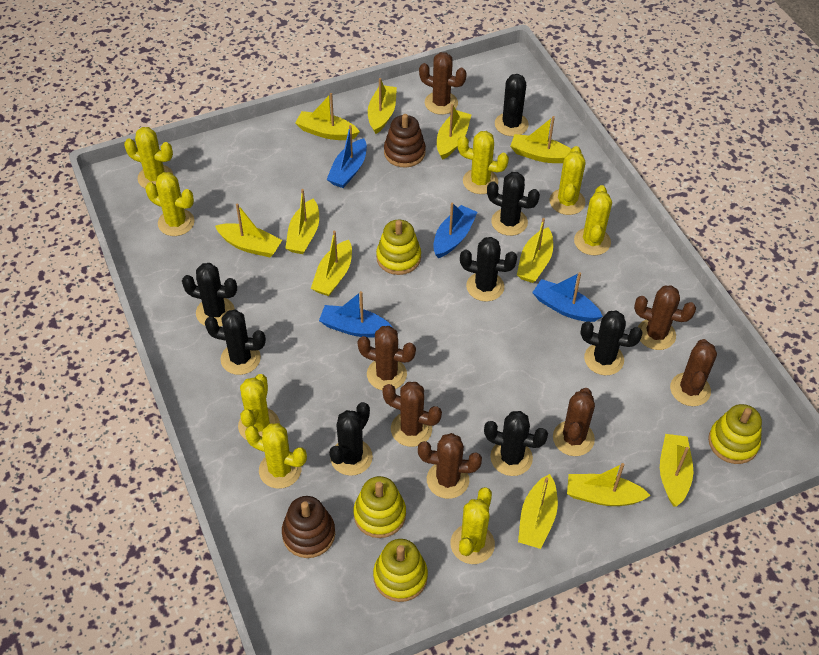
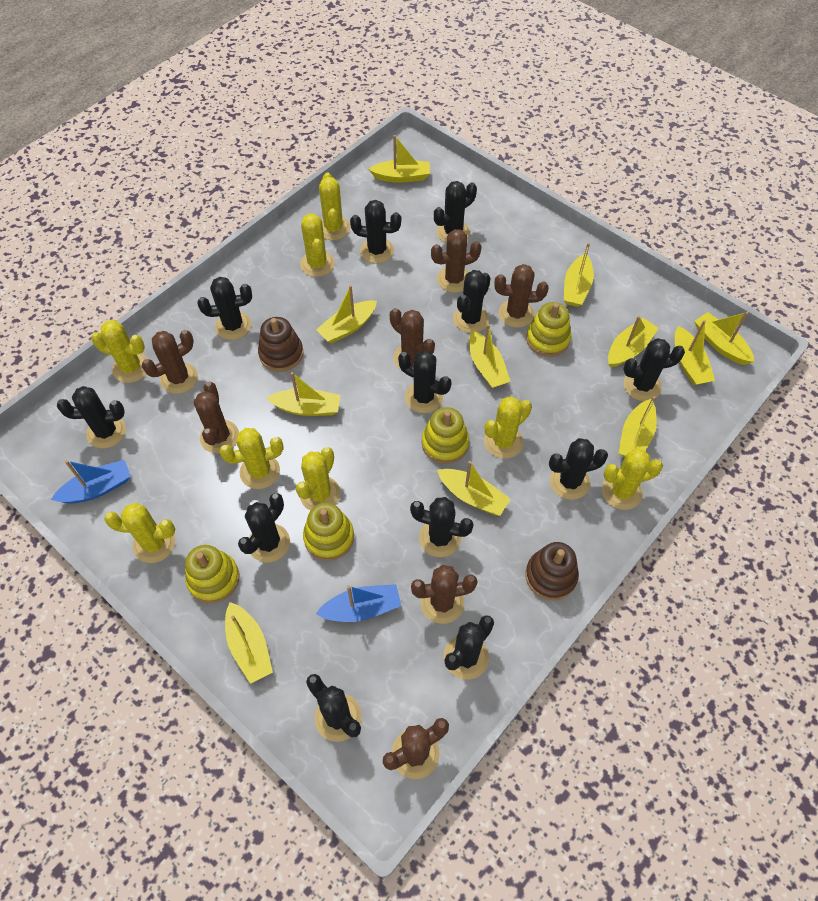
black cactus: 8 -> 12
blue boat: 4 -> 2

